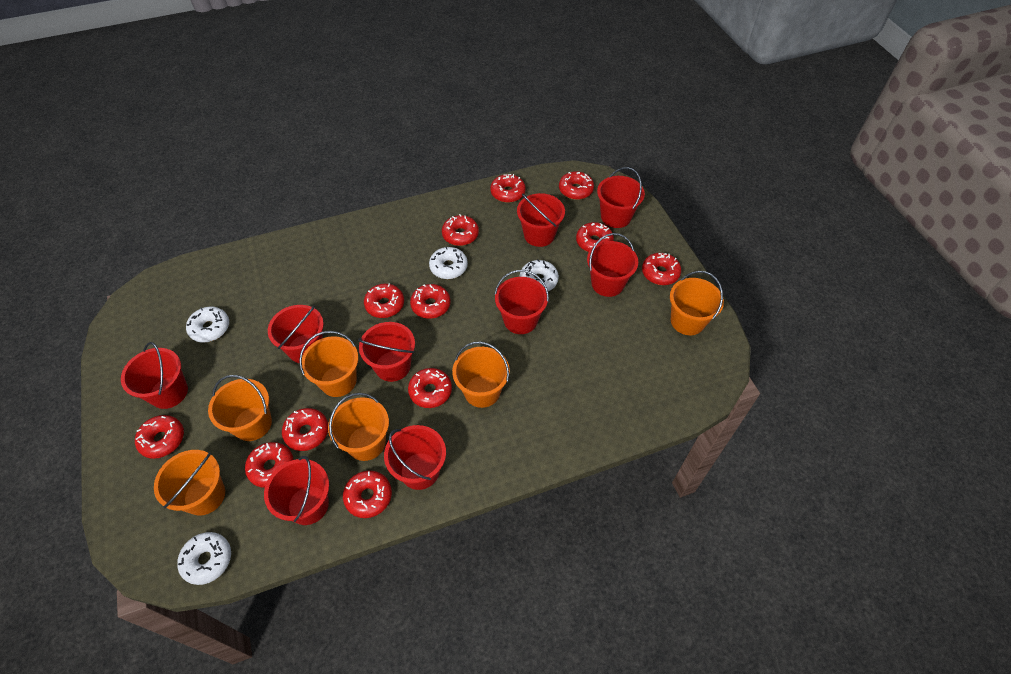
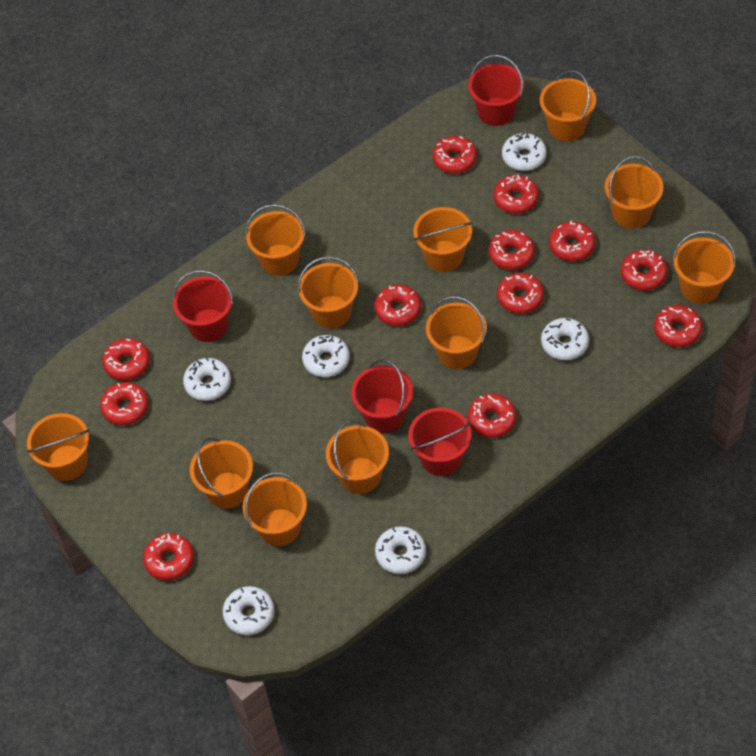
orange bucket: 6 -> 11
red bucket: 9 -> 4
white donut: 4 -> 6

